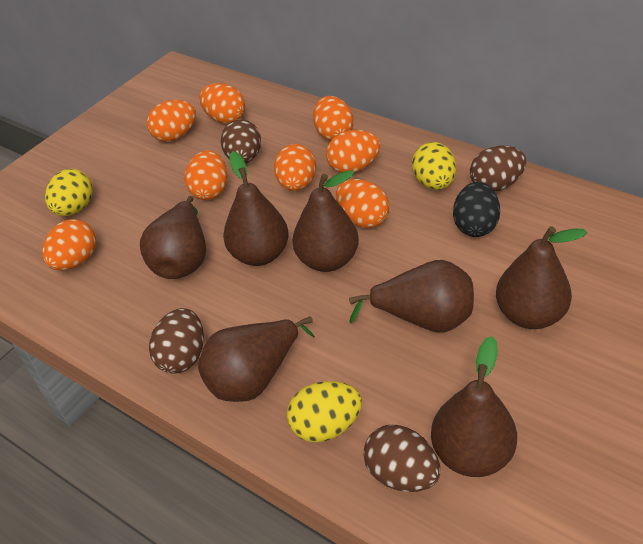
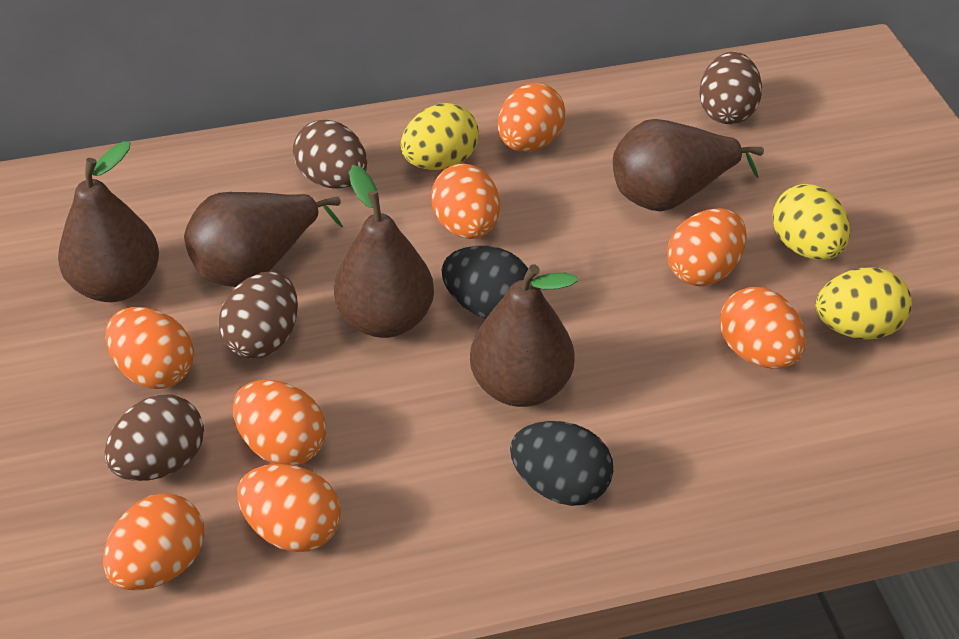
black egg: 1 -> 2
brown pear: 7 -> 5

